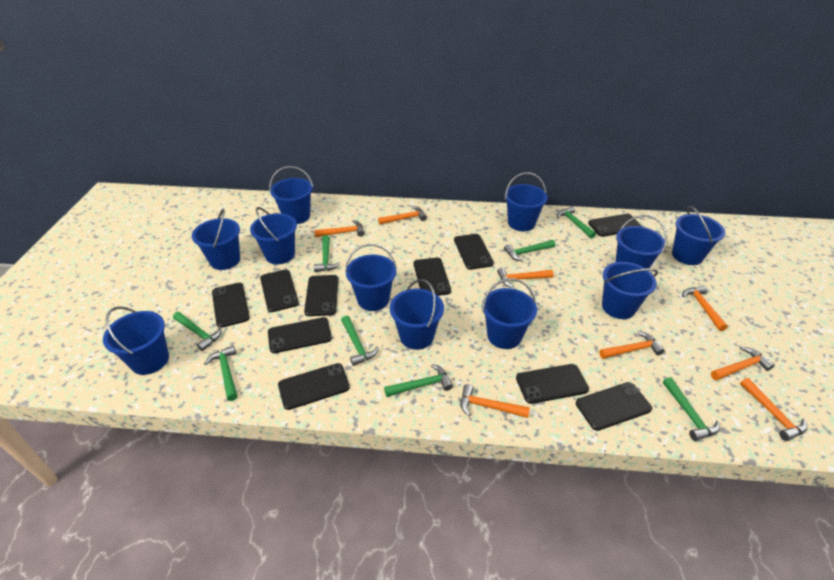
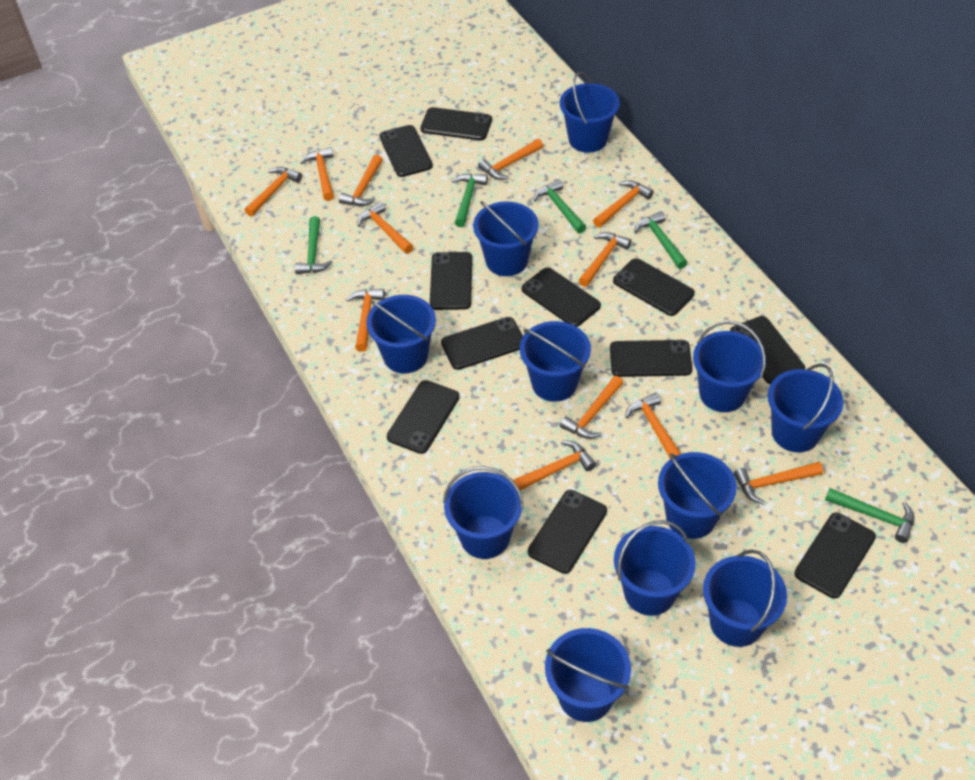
black phone: 10 -> 11
green hammer: 8 -> 5
orange hammer: 8 -> 12

